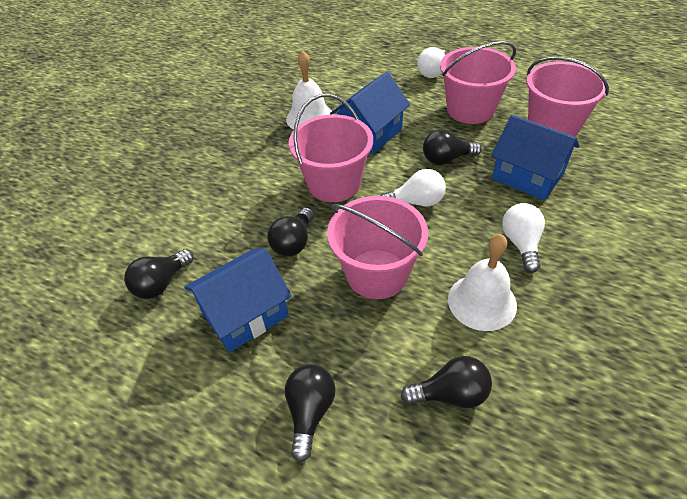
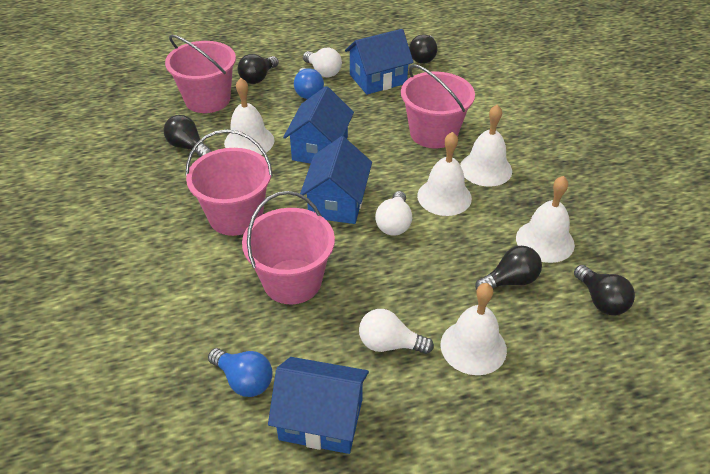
blue house: 3 -> 4
blue light bulb: 0 -> 2
white bell: 2 -> 5

